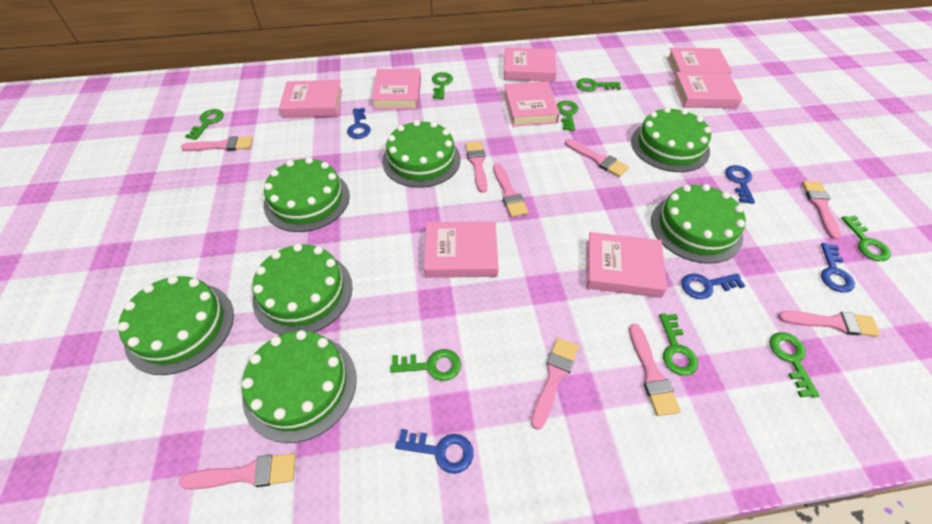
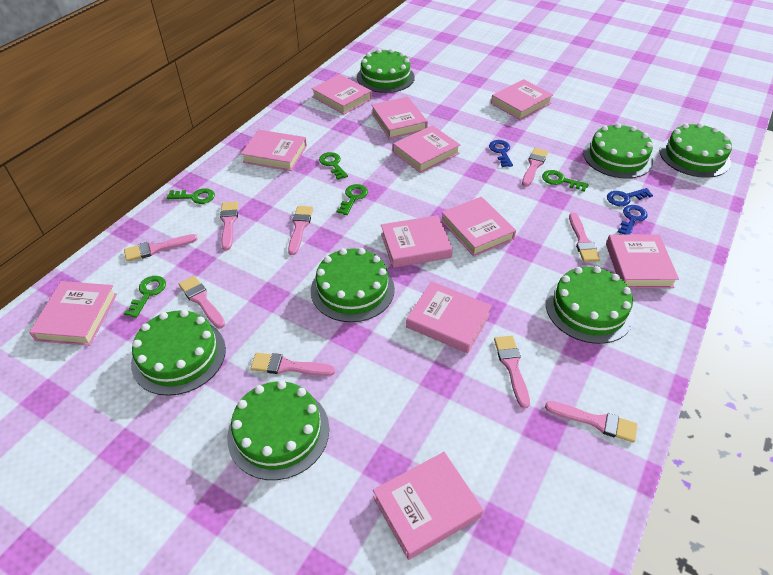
blue key: 5 -> 3
green key: 8 -> 5
pink book: 8 -> 11

